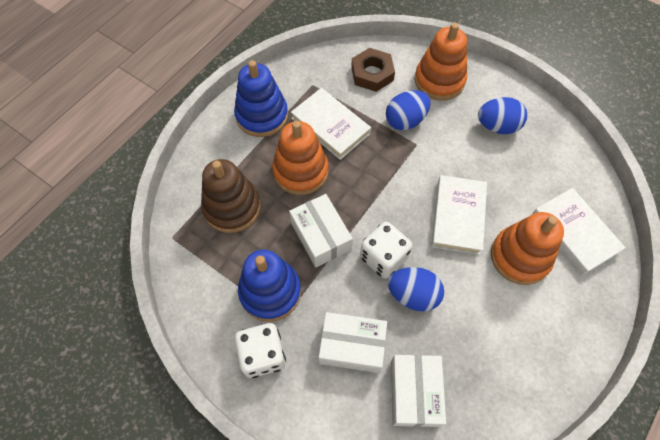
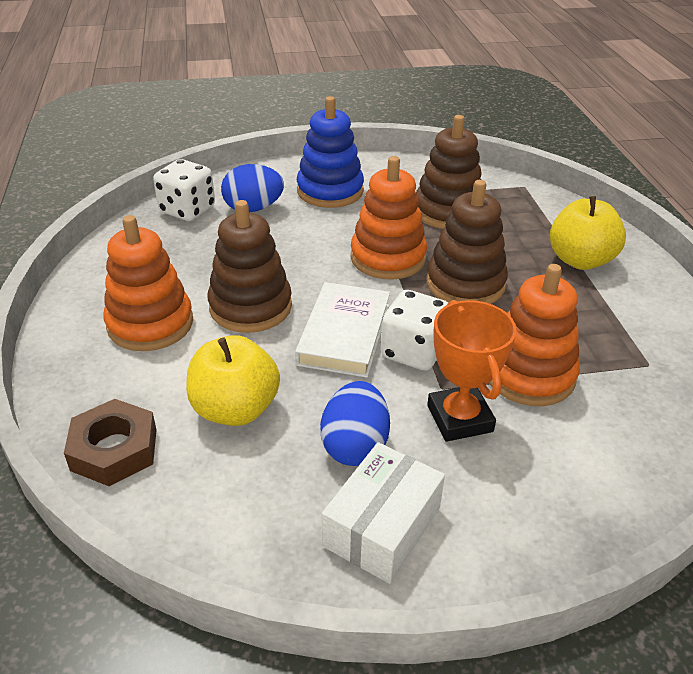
blue egg: 3 -> 2
blue stacking toy: 2 -> 1
brown stacking toy: 1 -> 3
orange trophy: 0 -> 1
white book: 3 -> 1
white box: 3 -> 1
yellow apple: 0 -> 2

